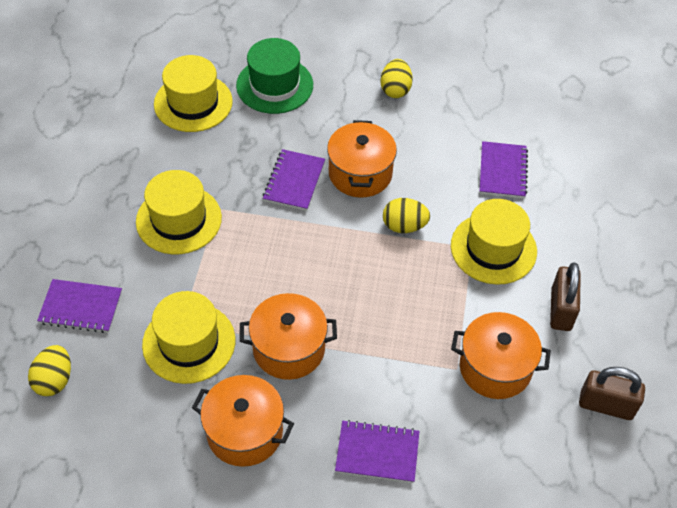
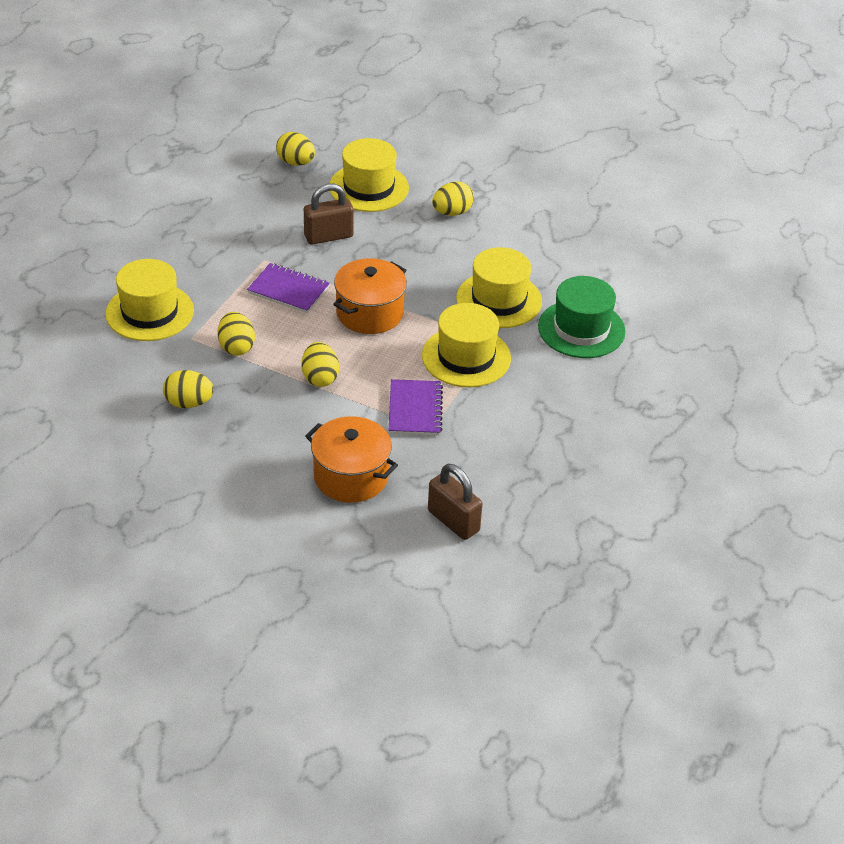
orange pot: 4 -> 2
purple notebook: 4 -> 2
yellow egg: 3 -> 5

